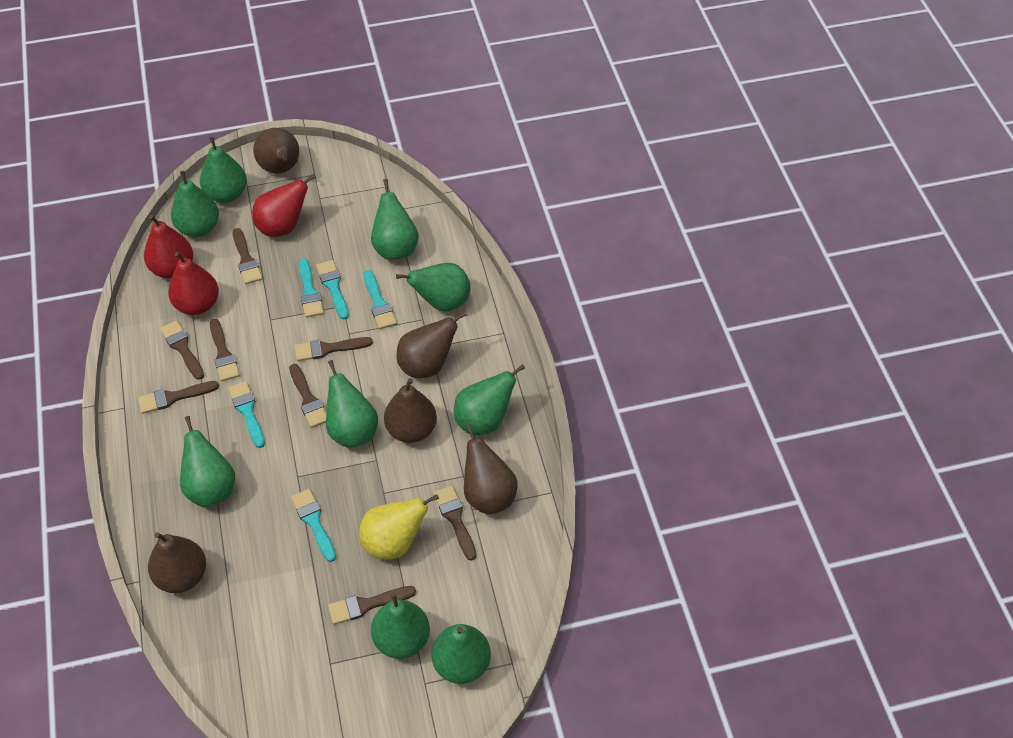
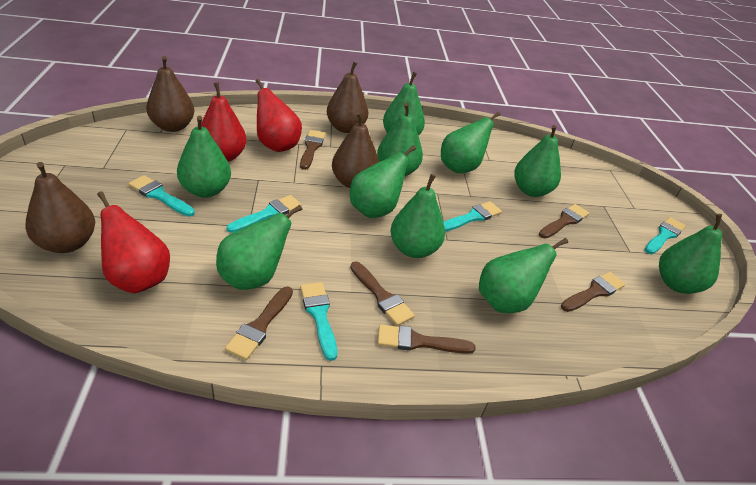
brown brush: 8 -> 6
brown pear: 5 -> 4
green pear: 9 -> 10
yellow pear: 1 -> 0

